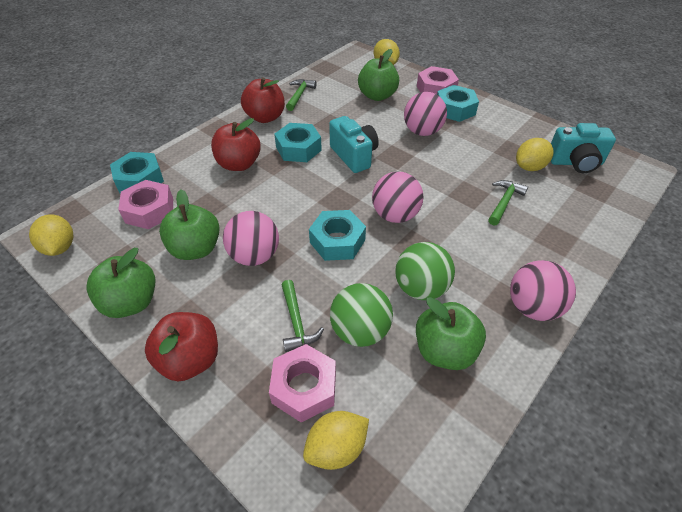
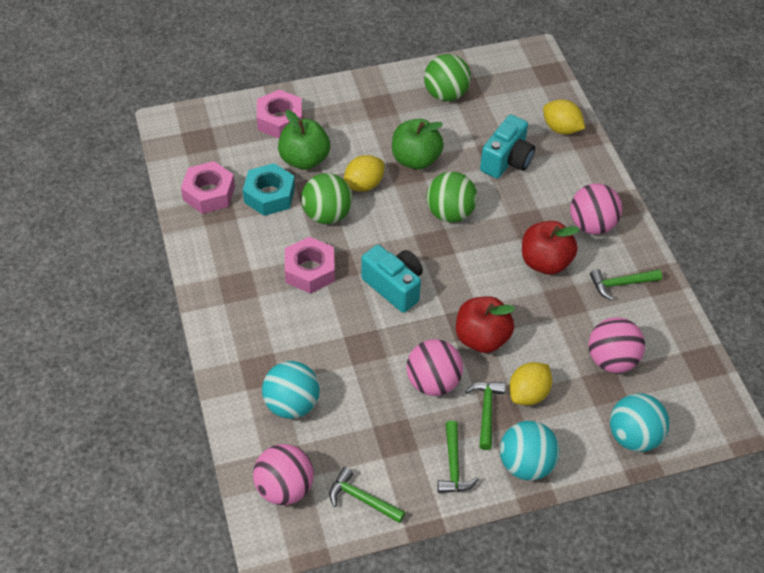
green apple: 4 -> 2
green ball: 2 -> 3
green hammer: 3 -> 4
red apple: 3 -> 2
turquoise ball: 0 -> 3
turquoise nut: 4 -> 1
yellow lemon: 4 -> 3

